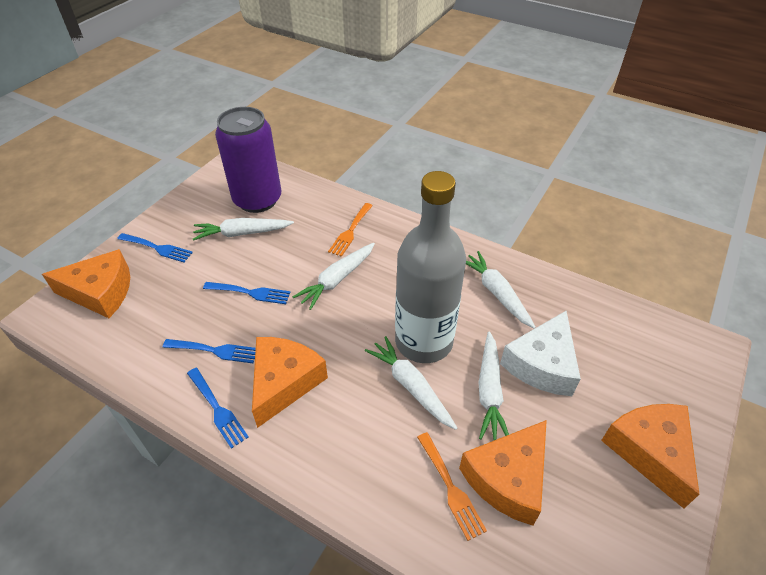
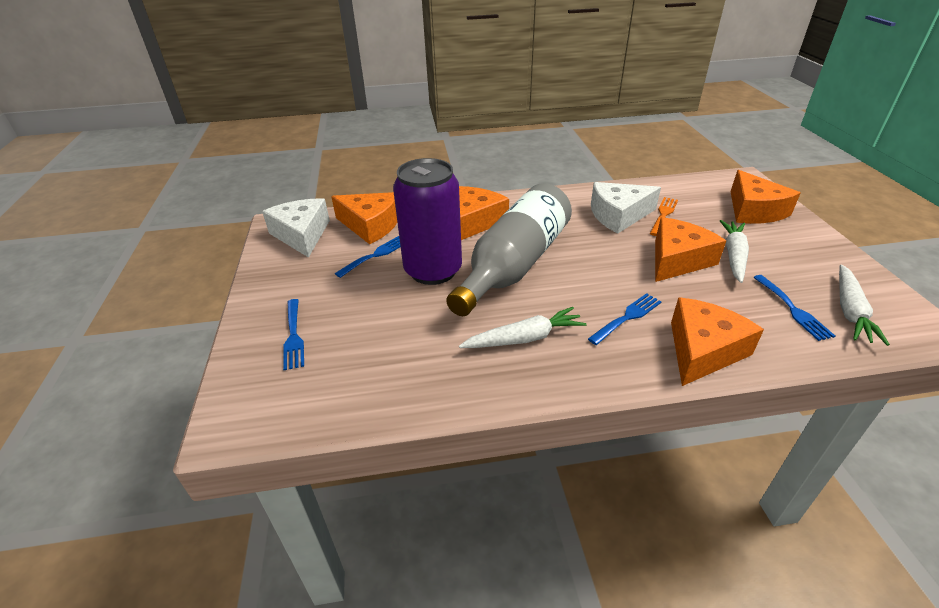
orange cheese: 4 -> 5
orange fork: 2 -> 1
white carrot: 5 -> 3
white cheese: 1 -> 2

